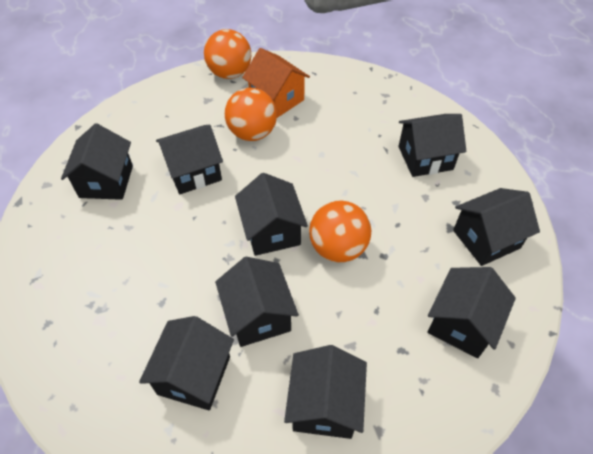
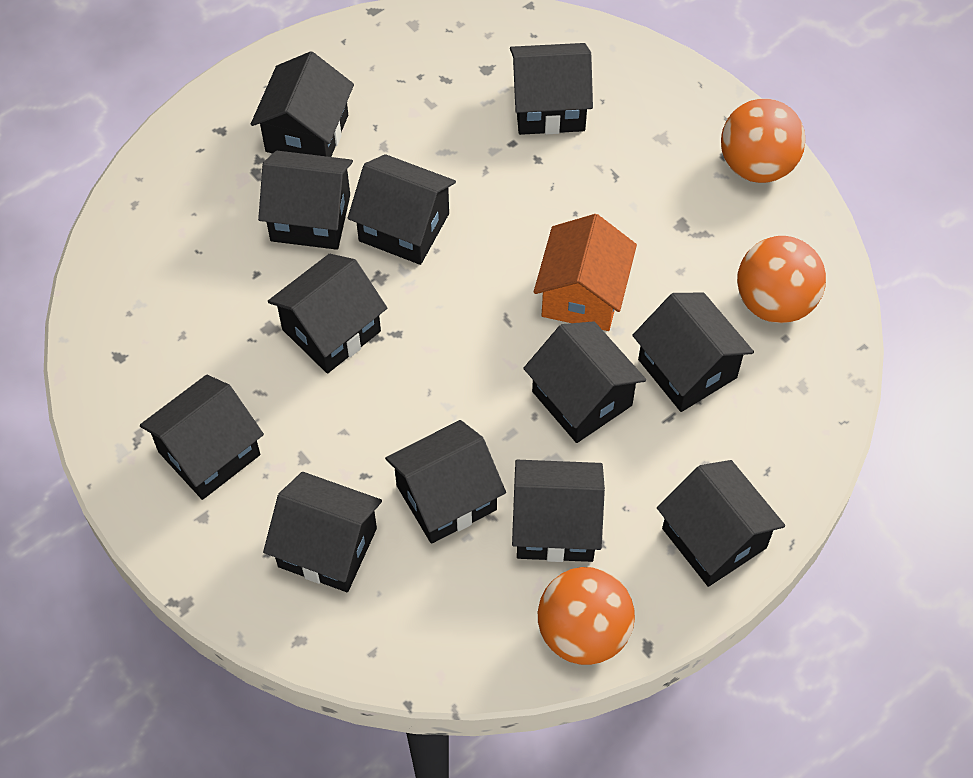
black house: 9 -> 12

